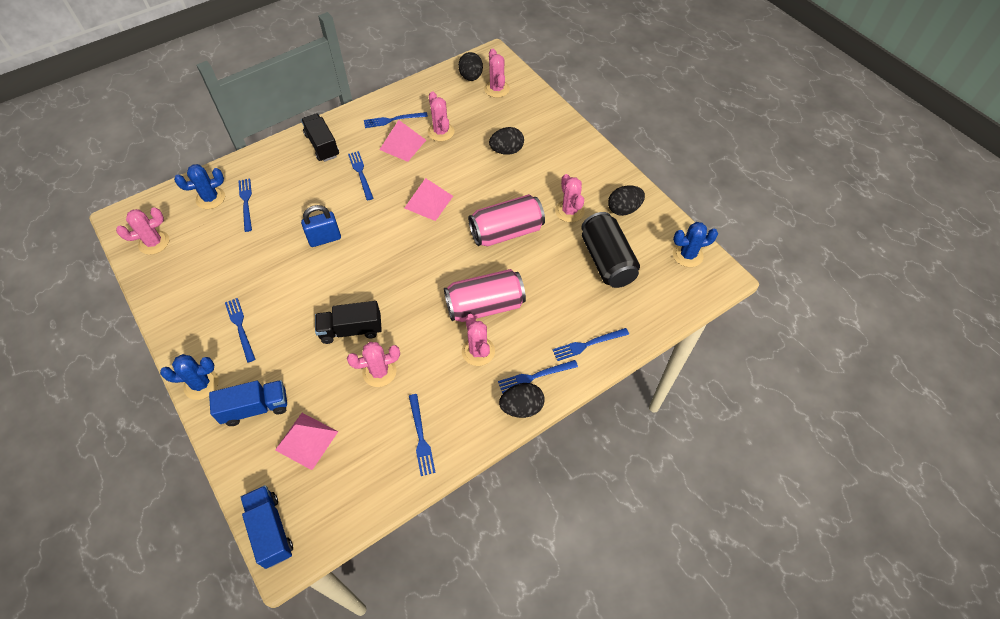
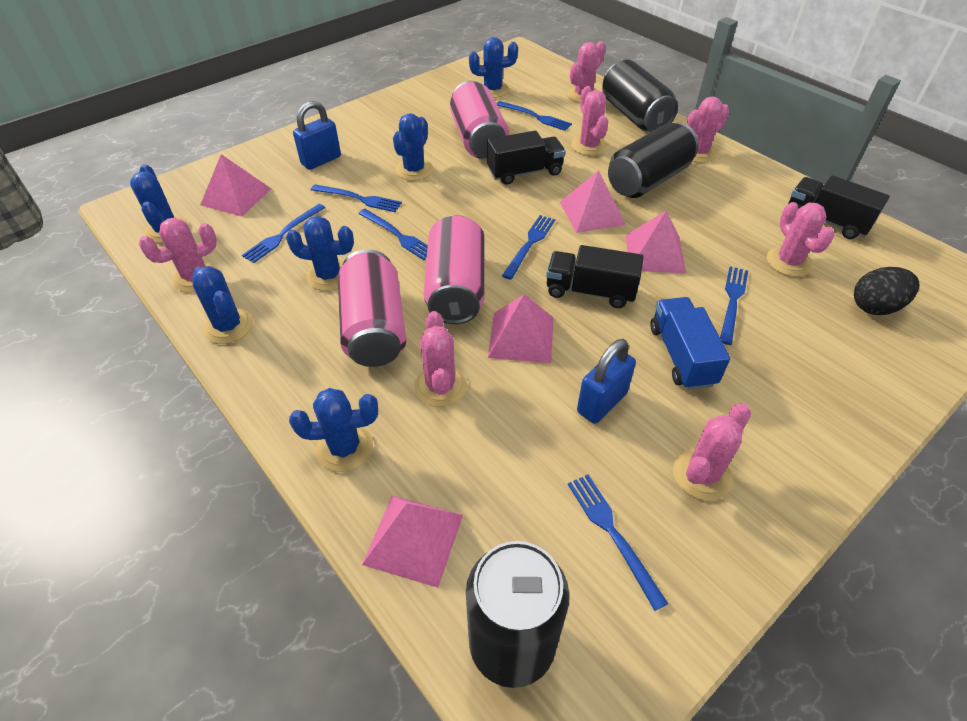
black can: 1 -> 3
black egg: 4 -> 1
black truck: 2 -> 3
blue cactus: 3 -> 6
blue padlock: 1 -> 2
blue truck: 2 -> 1
pink cactus: 6 -> 7
pink can: 2 -> 3
pink pyramid: 3 -> 5

